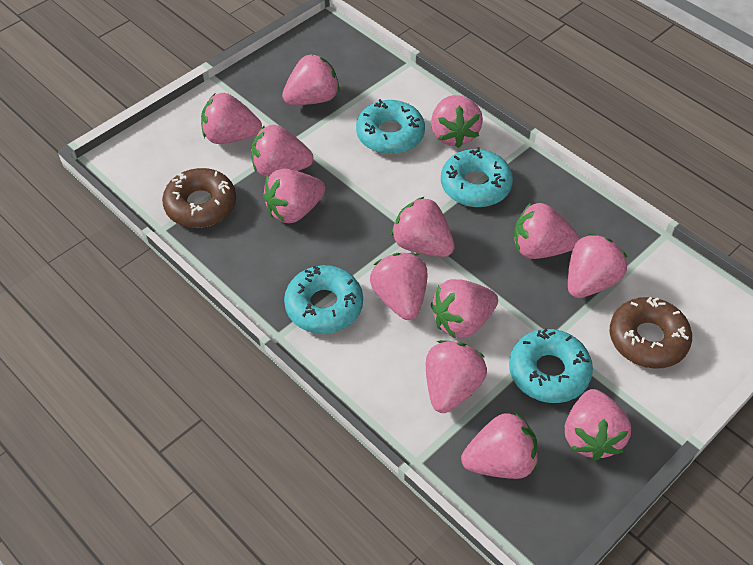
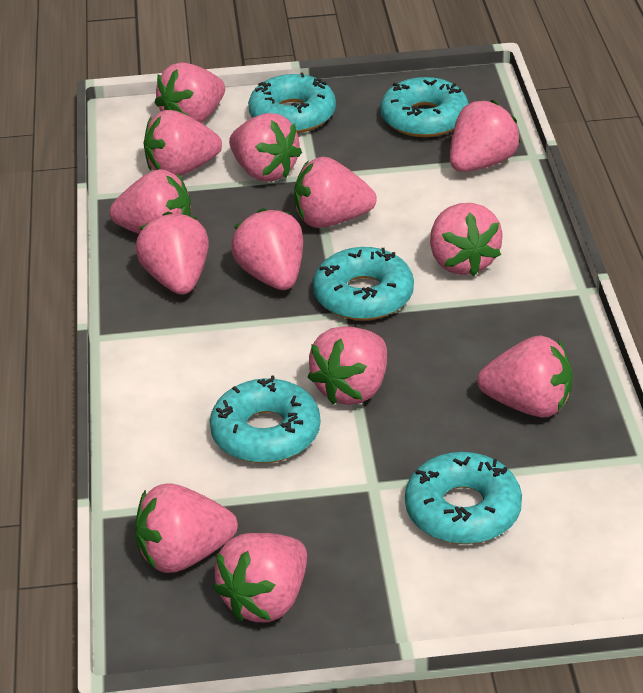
brown donut: 2 -> 0
turquoise donut: 4 -> 5

